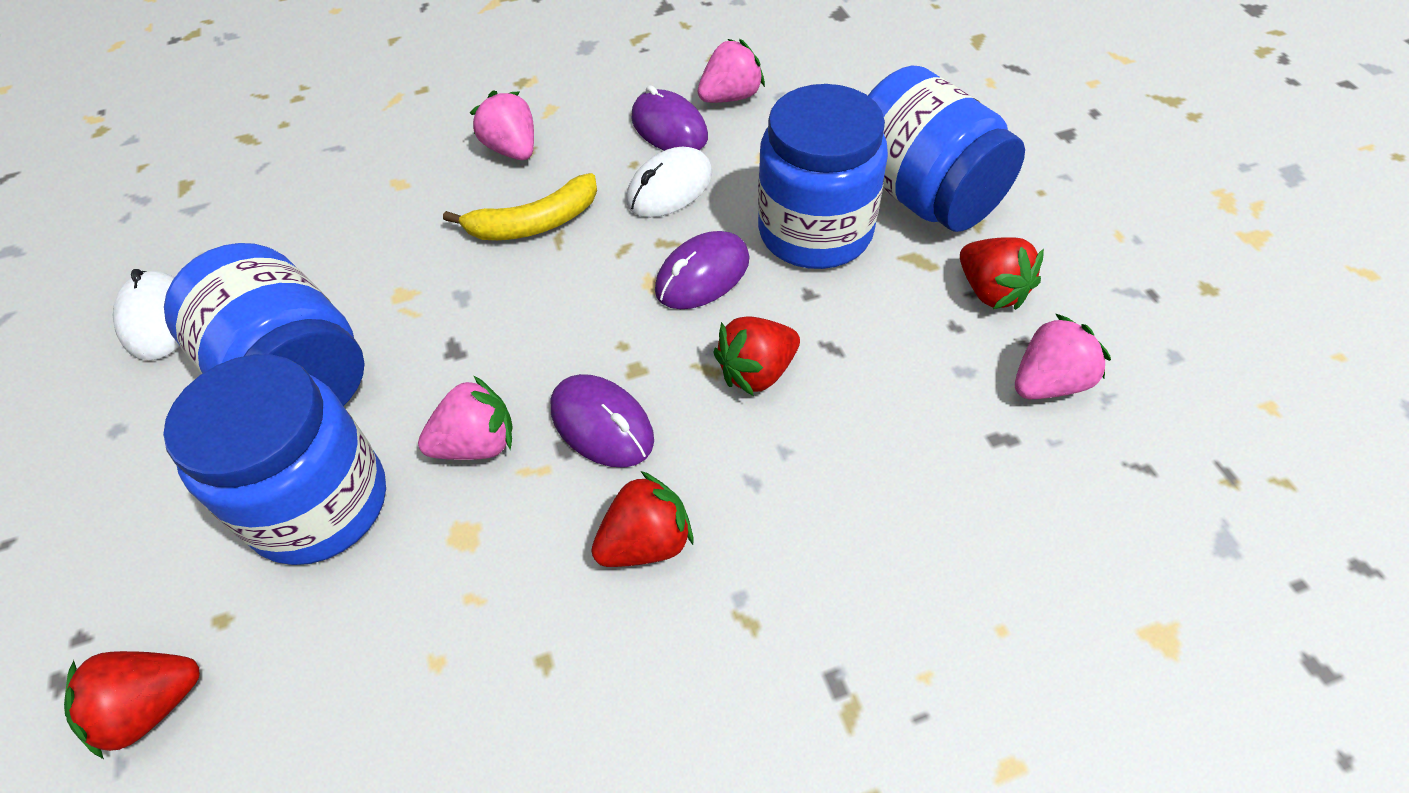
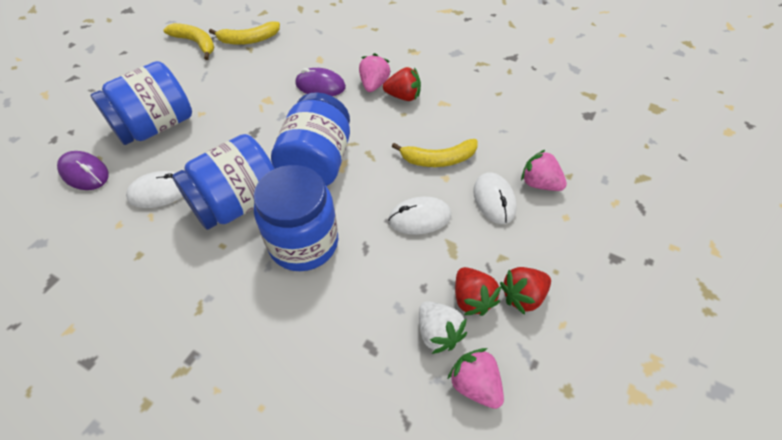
pink strawberry: 4 -> 3
purple mouse: 3 -> 2
red strawberry: 4 -> 3
white mouse: 2 -> 3
white strawberry: 0 -> 1
yellow banana: 1 -> 3

